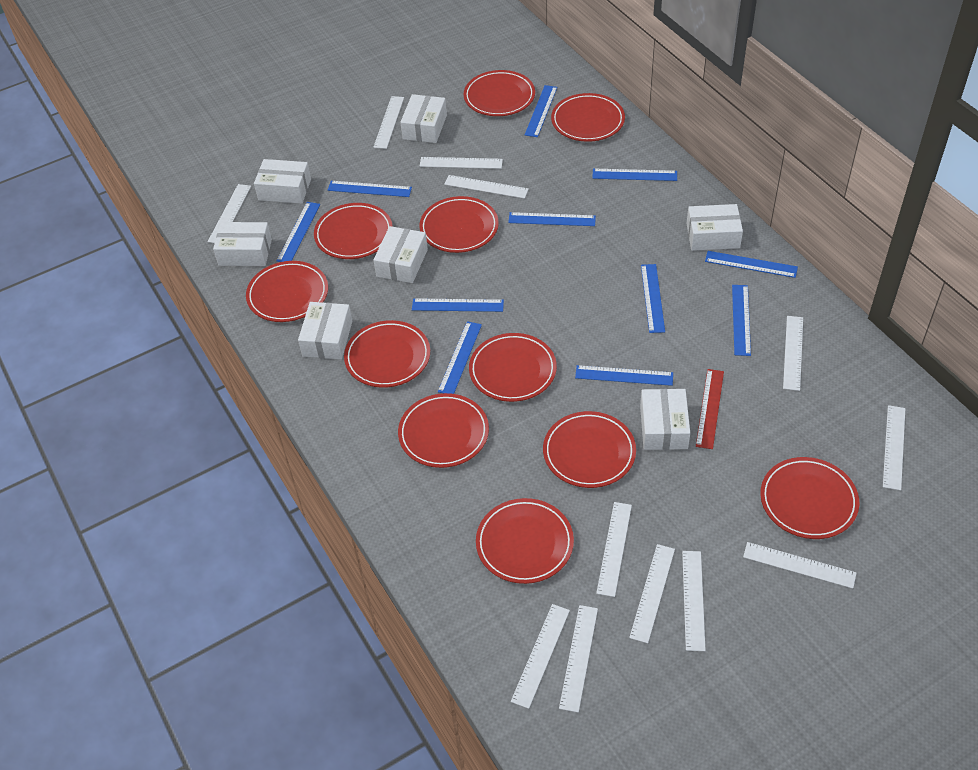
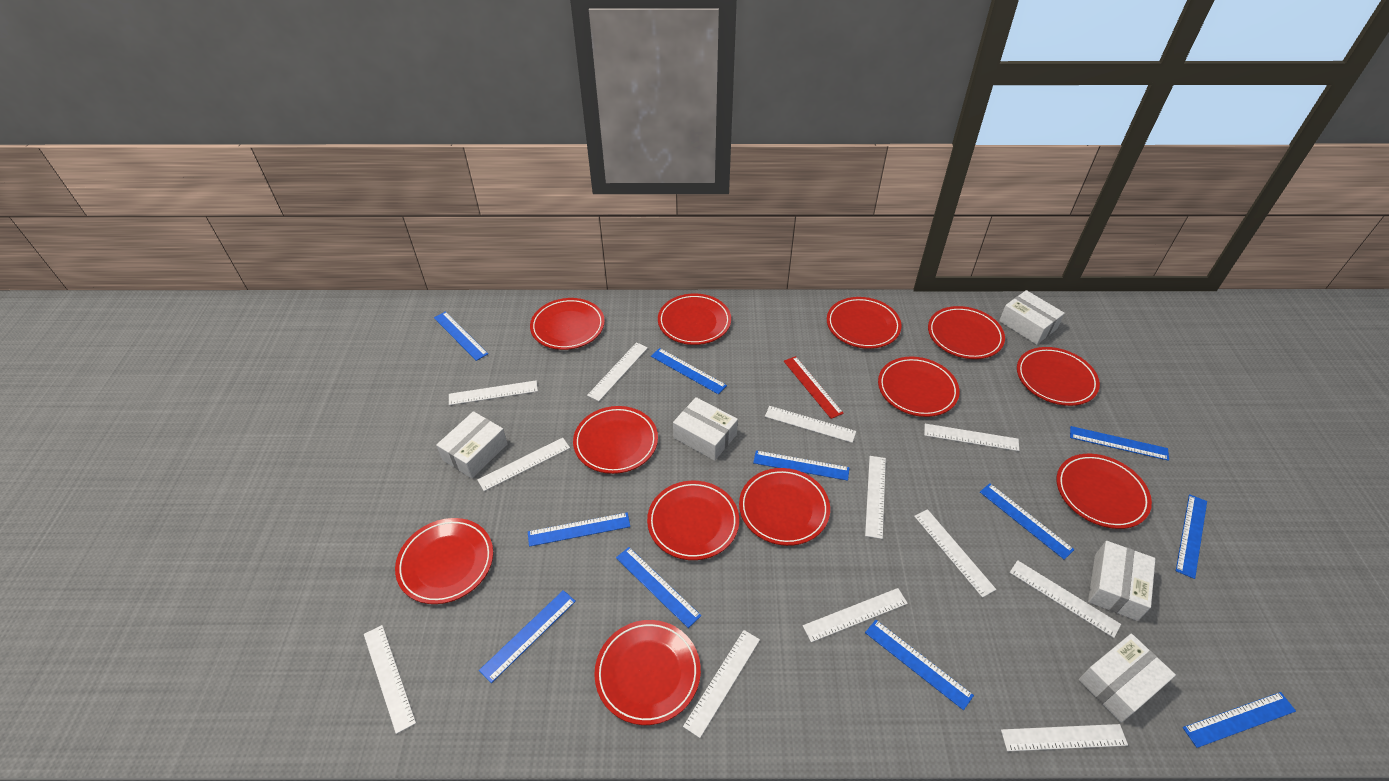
red plate: 11 -> 12
white box: 7 -> 5

